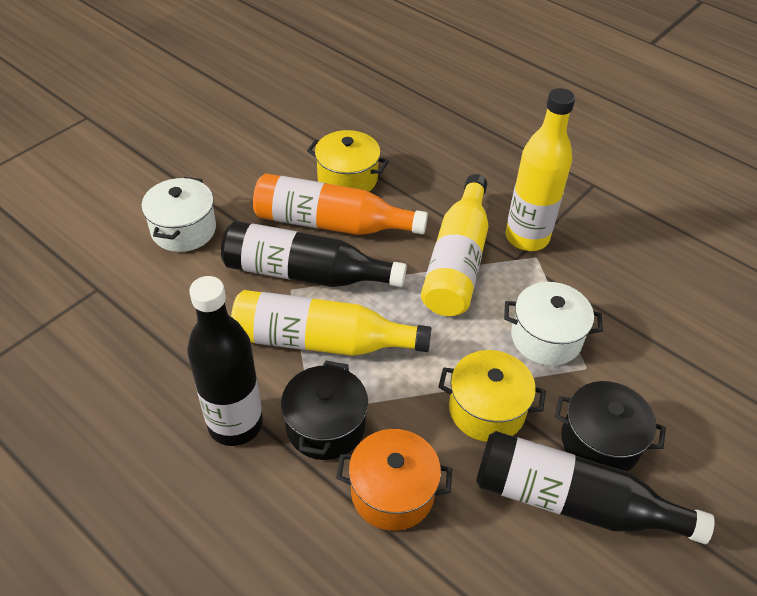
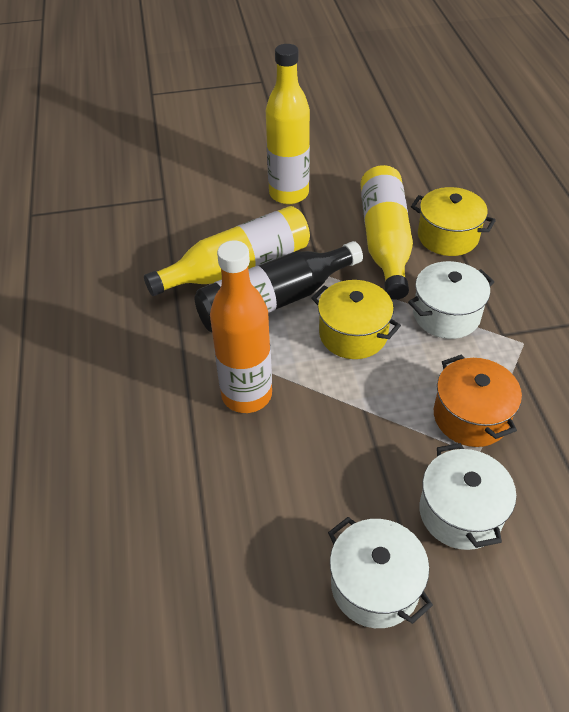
black bottle: 3 -> 1
black pot: 2 -> 0
white pot: 2 -> 3

